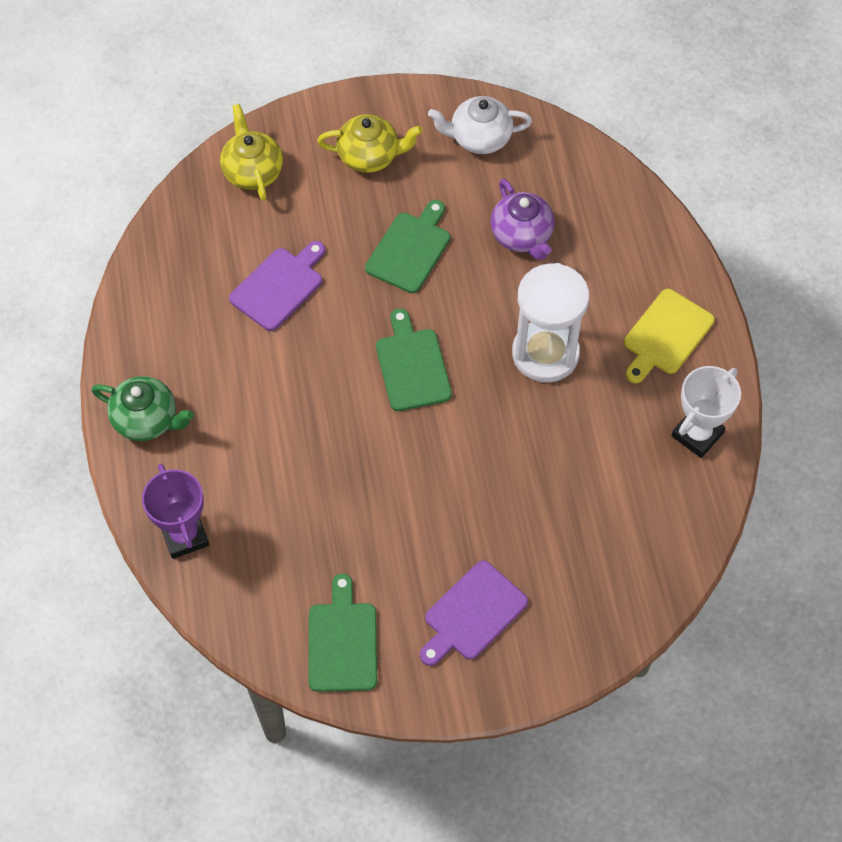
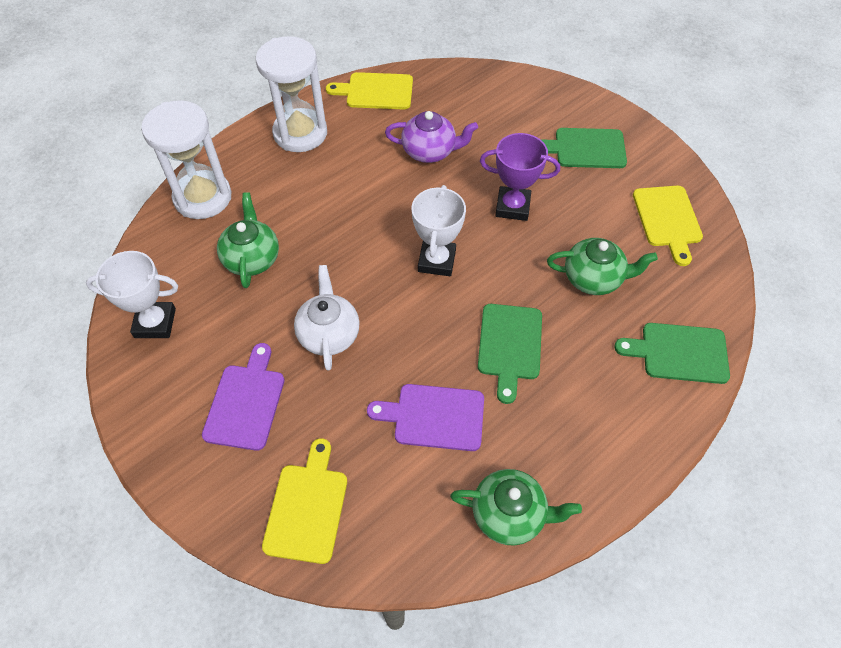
green teapot: 1 -> 3
white hourglass: 1 -> 2
white trophy: 1 -> 2
yellow cutting board: 1 -> 3
yellow teapot: 2 -> 0

